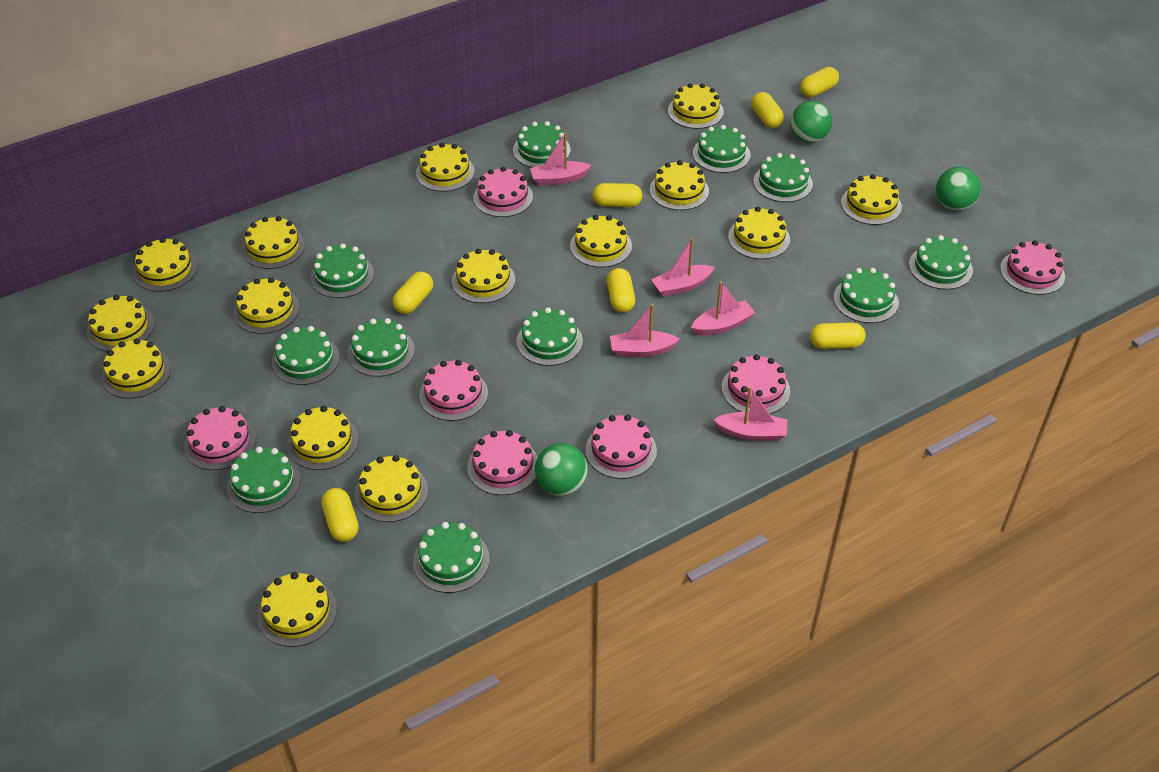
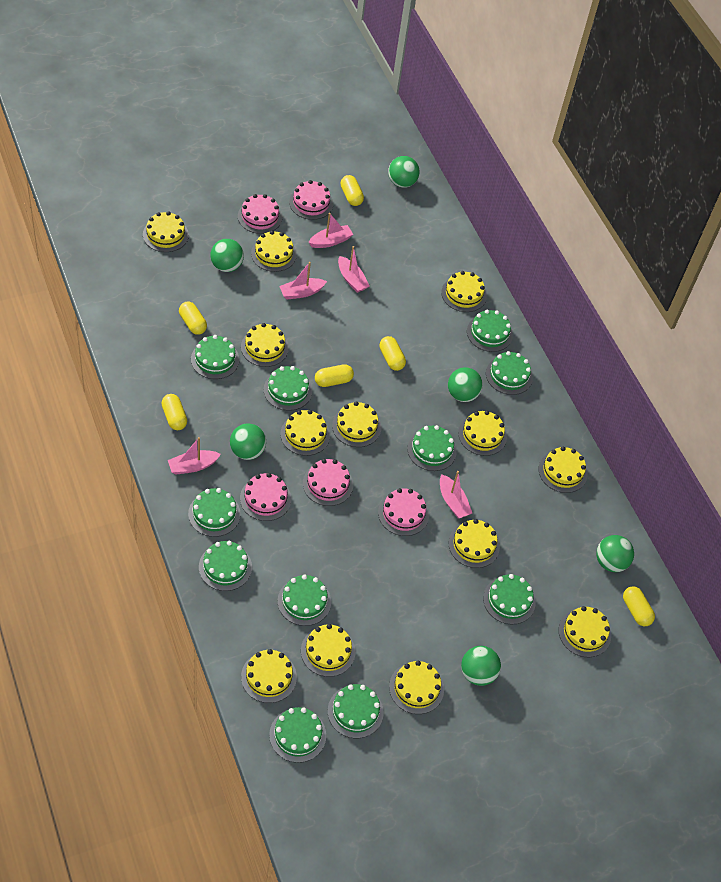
green ball: 3 -> 6
pink cake: 7 -> 5
yellow cake: 15 -> 13
yellow capsule: 7 -> 6

